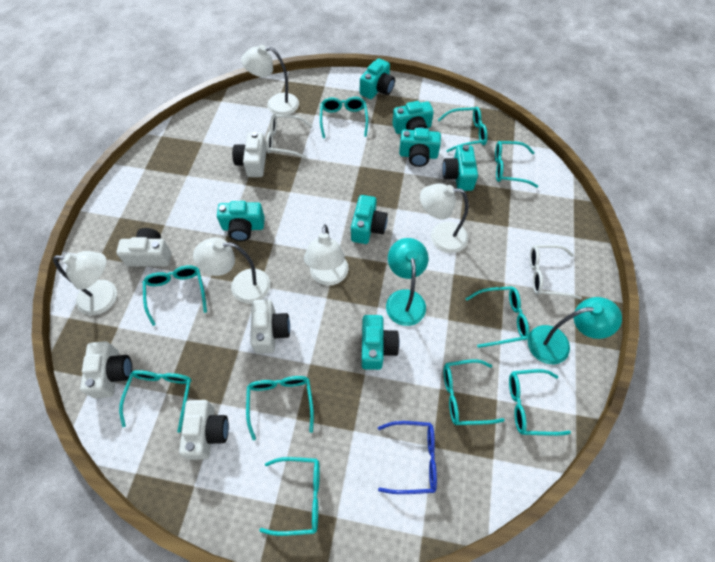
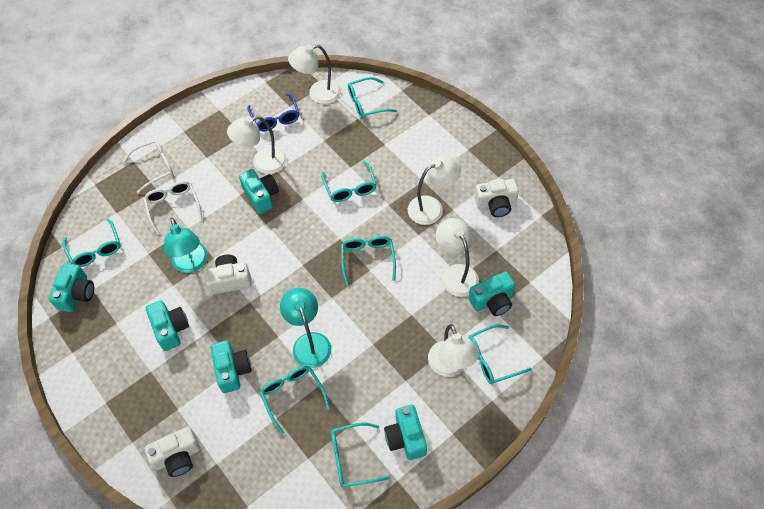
turquoise camera: 7 -> 6
turquoise glasses: 10 -> 7
white camera: 5 -> 3

